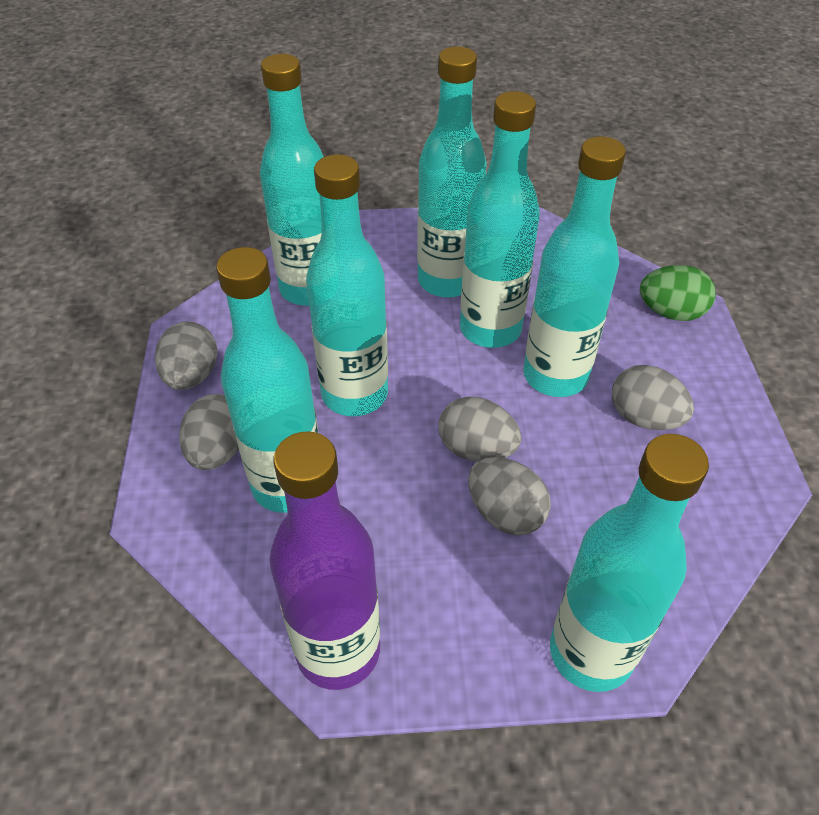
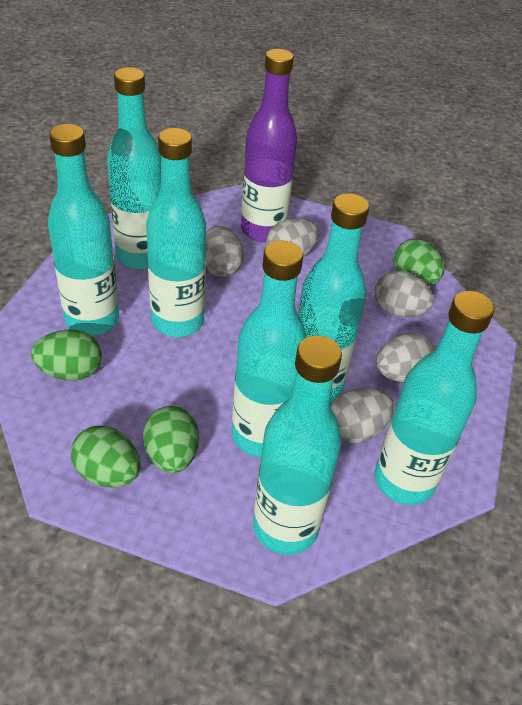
green egg: 1 -> 4

